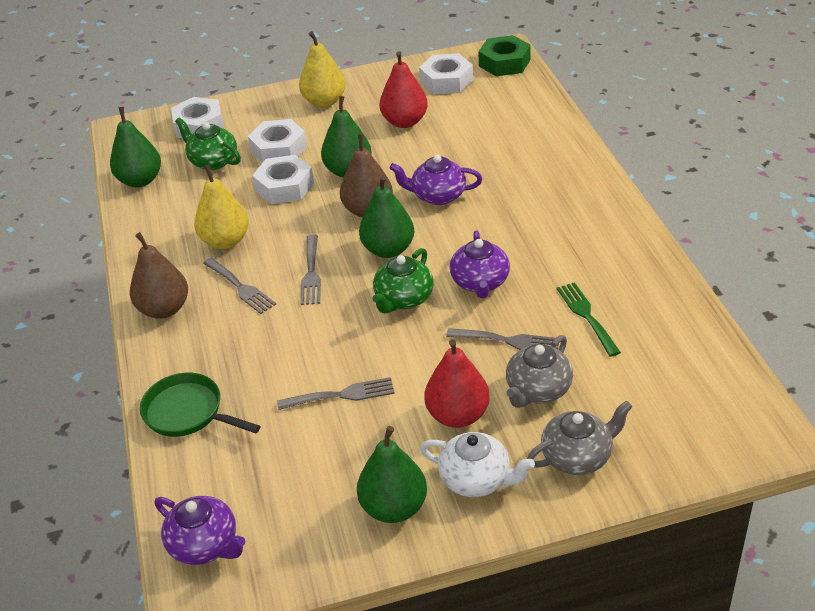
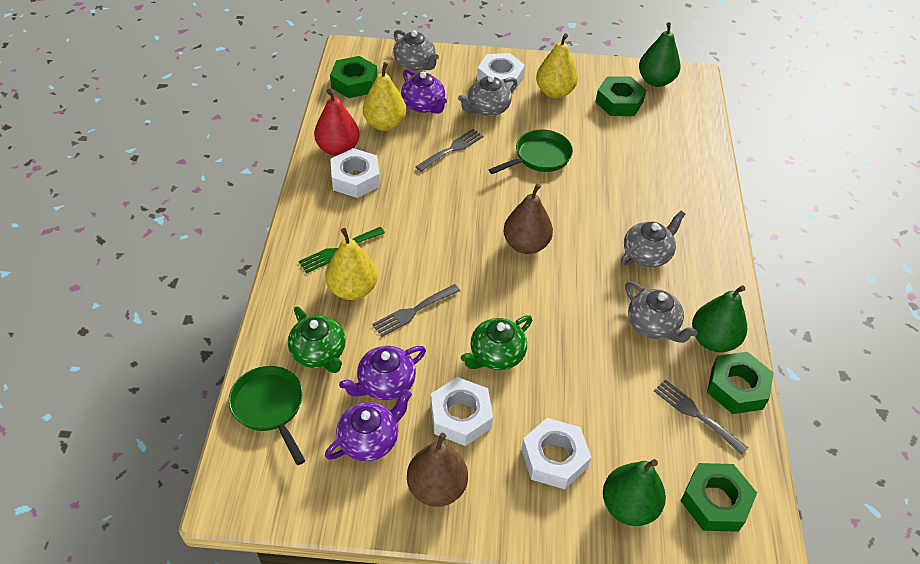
green nut: 1 -> 4
green pan: 1 -> 2
green pear: 4 -> 3
grey fork: 4 -> 3
grey teapot: 2 -> 4
red pear: 2 -> 1
white teapot: 1 -> 0
yellow pear: 2 -> 3

